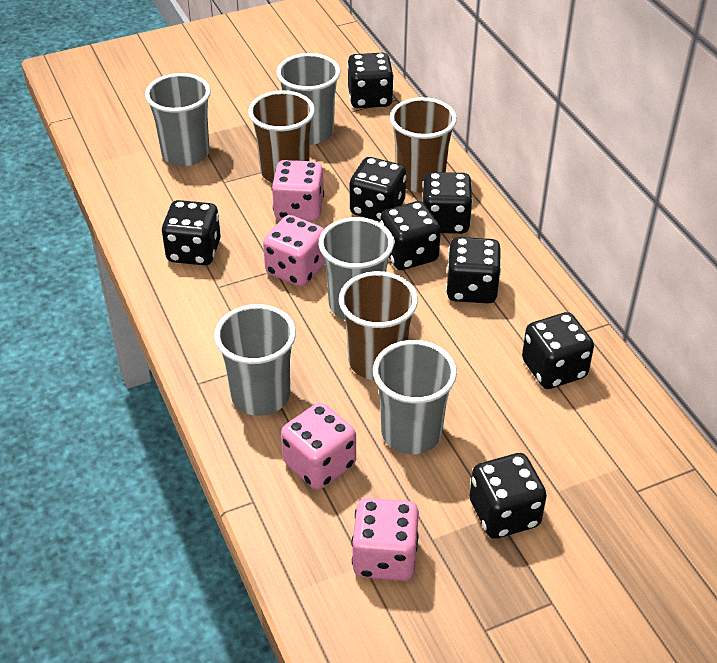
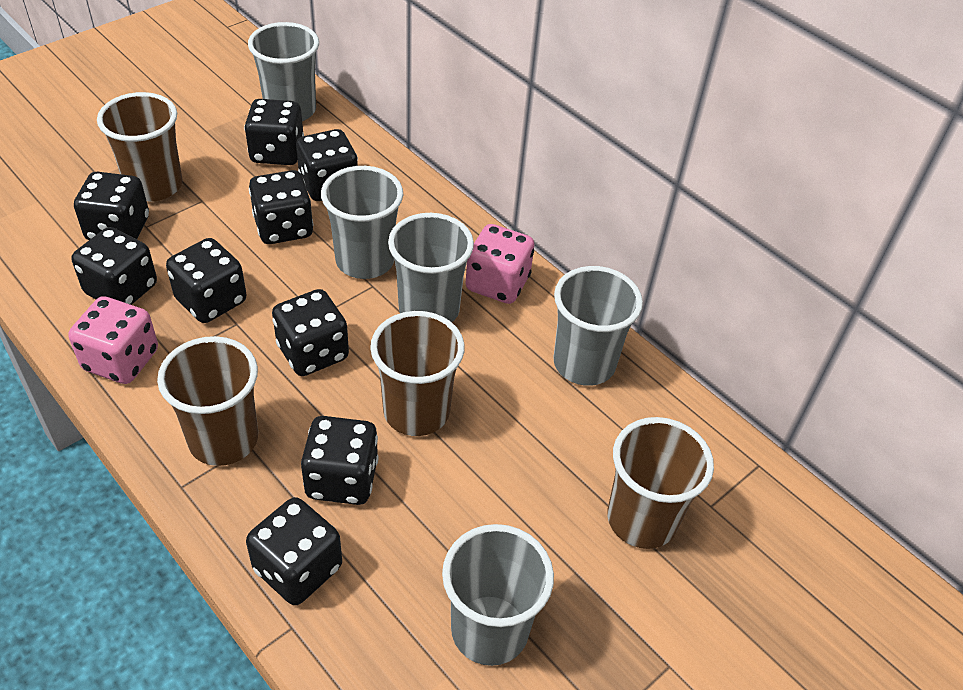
black dice: 8 -> 9
brown cup: 3 -> 4
pink dice: 4 -> 2

